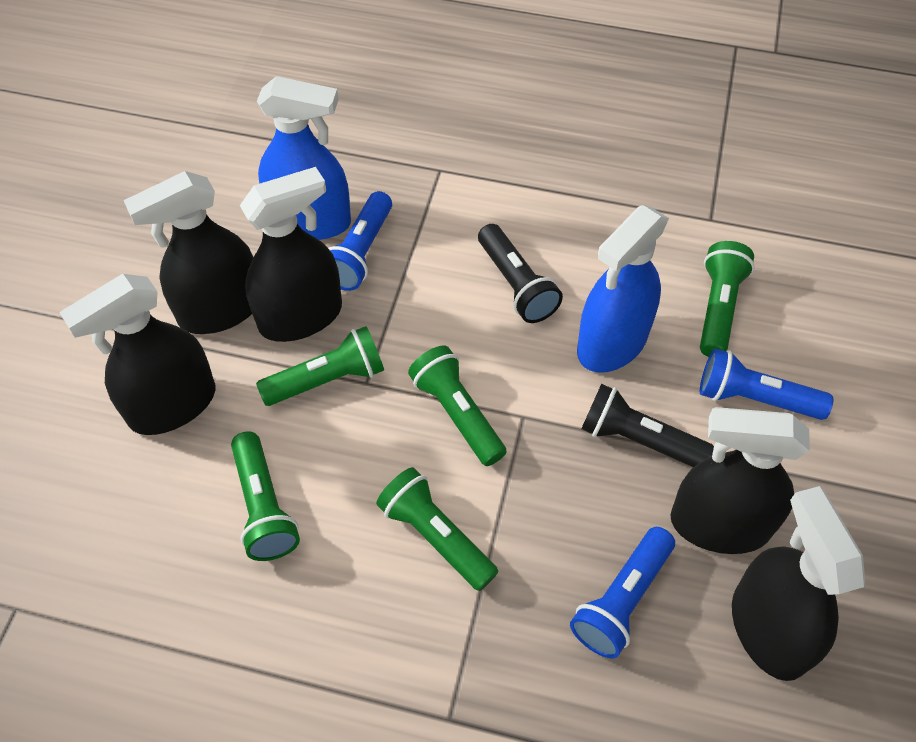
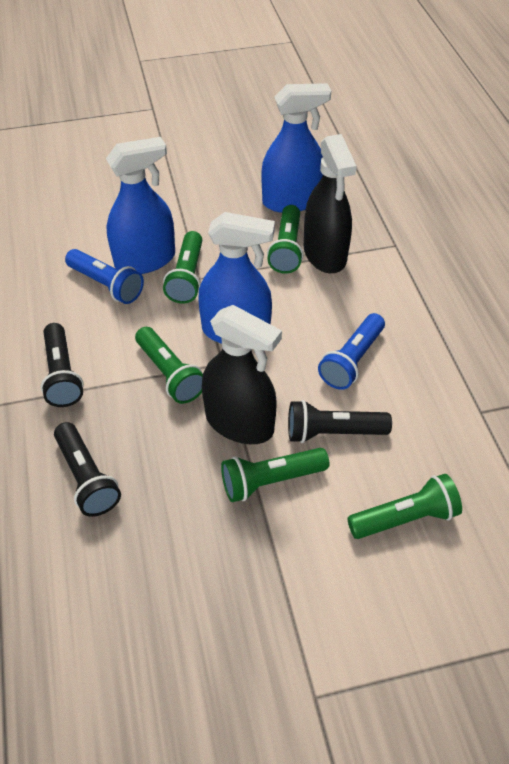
black flashlight: 2 -> 3
black spray bottle: 5 -> 2
blue flashlight: 3 -> 2
blue spray bottle: 2 -> 3

